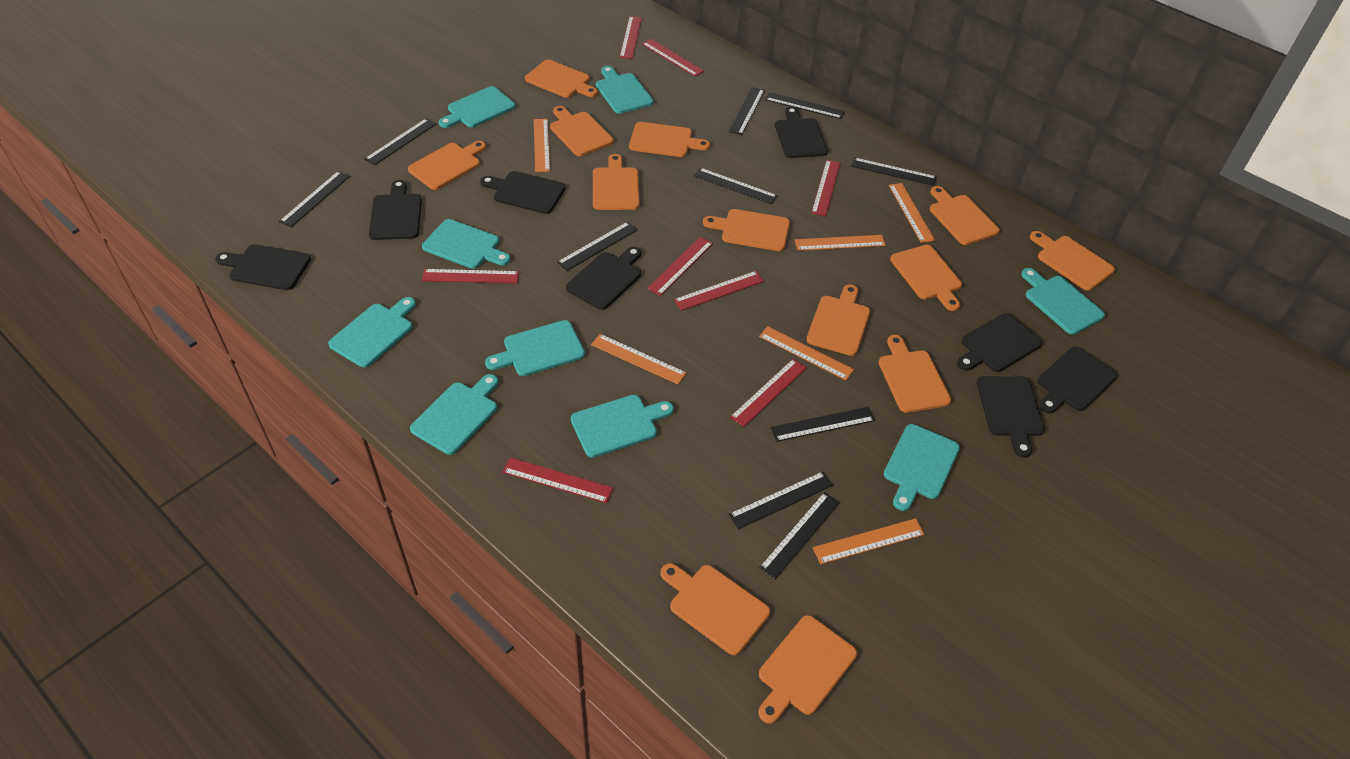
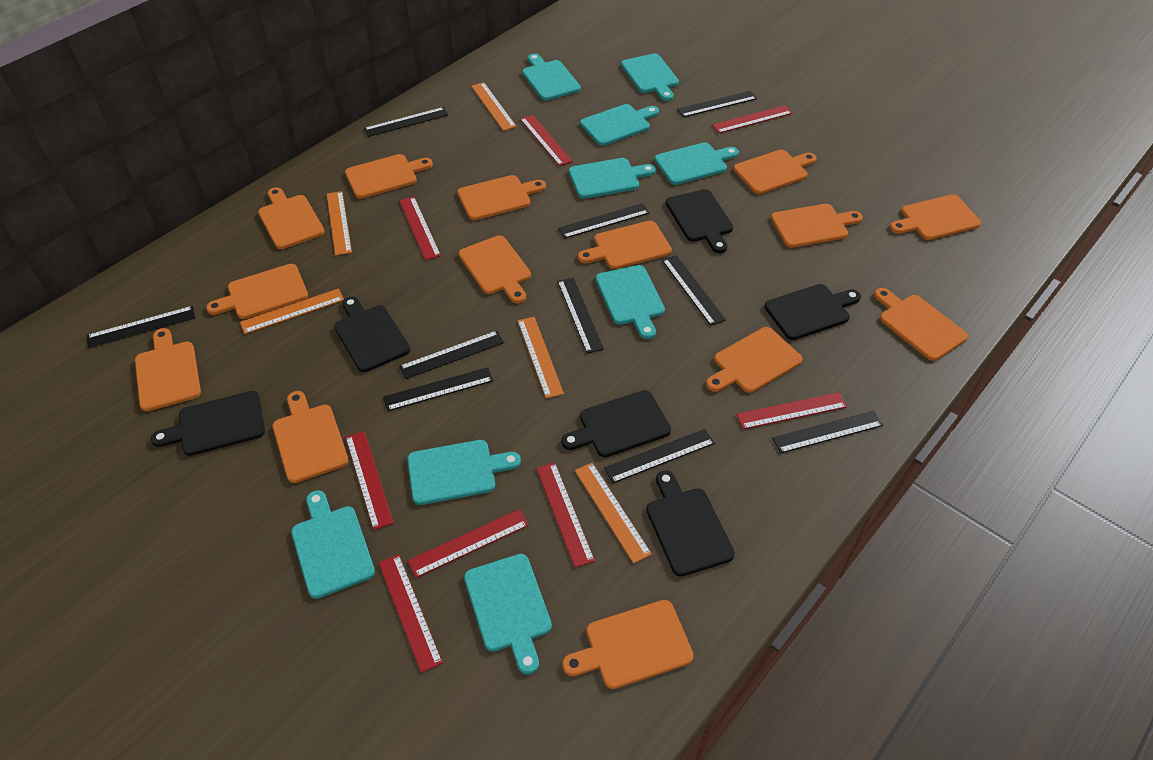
black cutting board: 8 -> 6
orange cutting board: 13 -> 14
orange ruler: 6 -> 5

